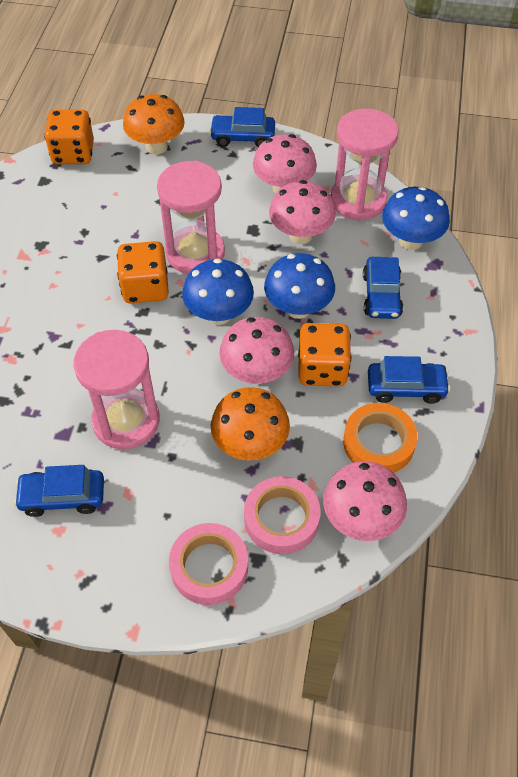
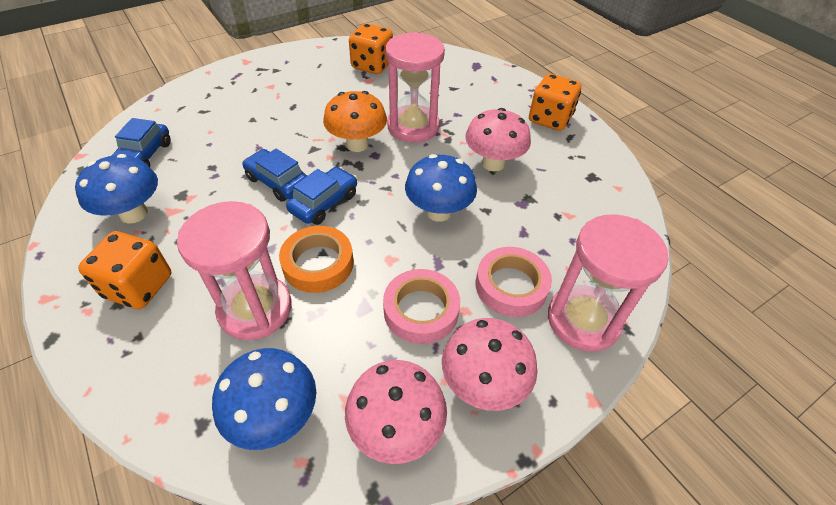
blue car: 4 -> 3
orange mushroom: 2 -> 1
pink mushroom: 4 -> 3

